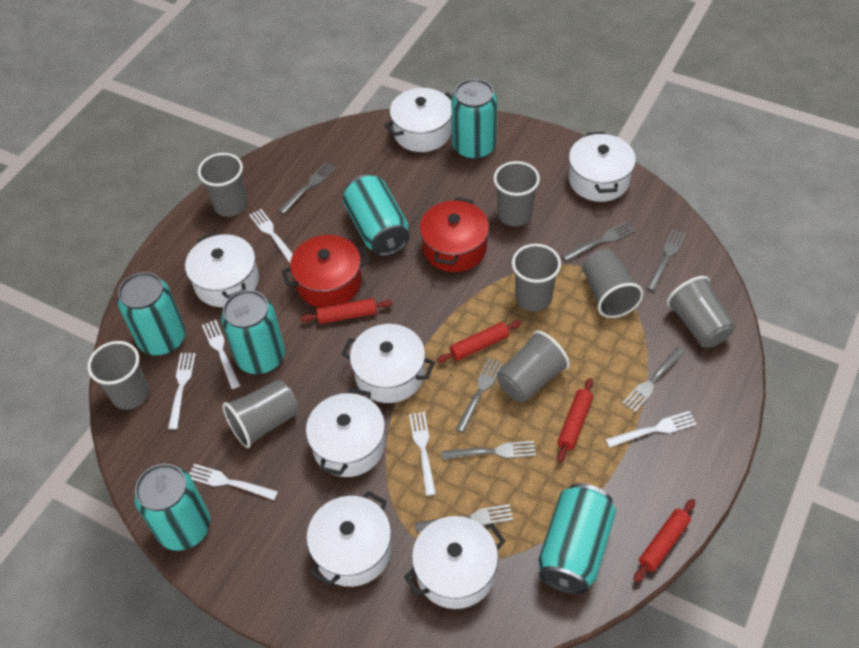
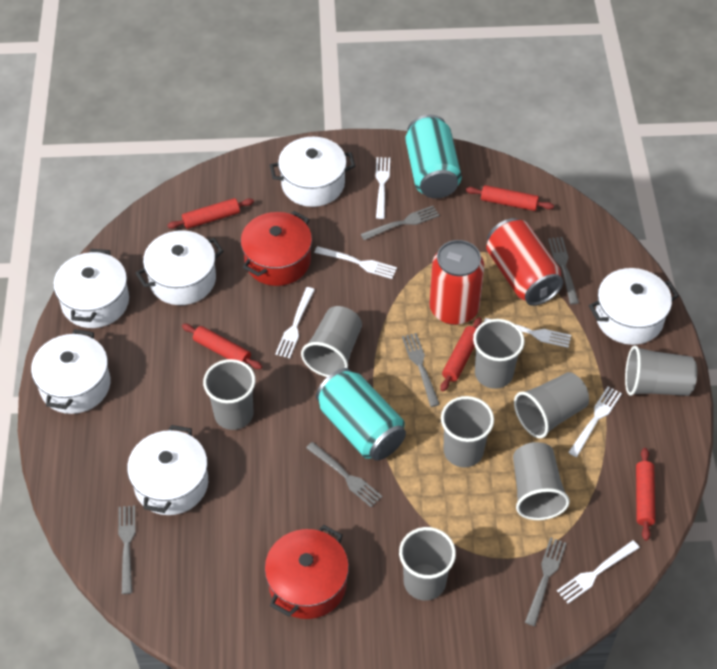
grey fork: 7 -> 6
red can: 0 -> 2
red rolling pin: 4 -> 5
turquoise can: 6 -> 2
white pot: 7 -> 6

